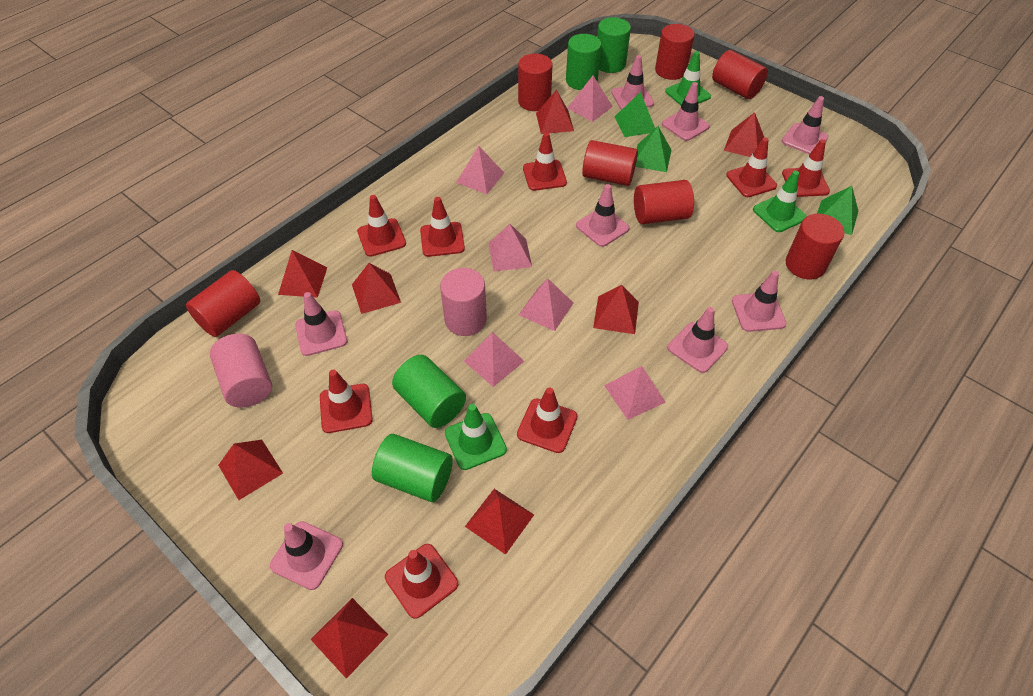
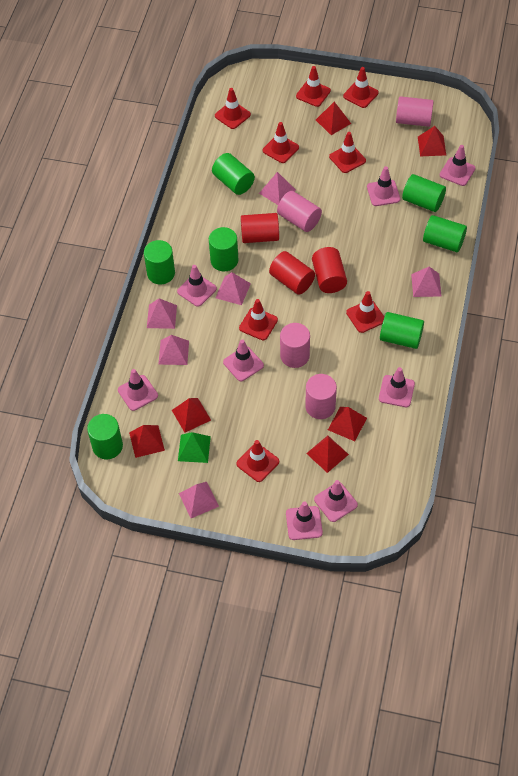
green cylinder: 4 -> 7
green pyramid: 3 -> 1
green traffic cone: 3 -> 0
pink cylinder: 2 -> 4
red cylinder: 7 -> 3
red pyramid: 8 -> 6

